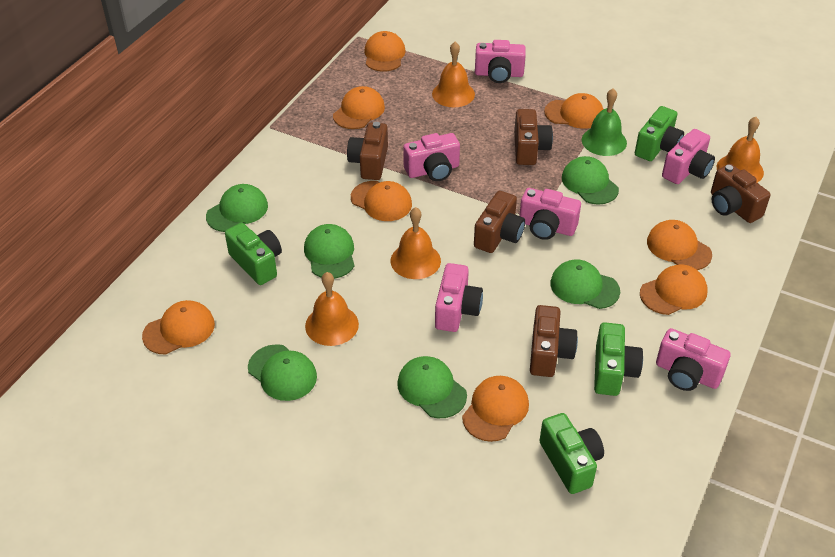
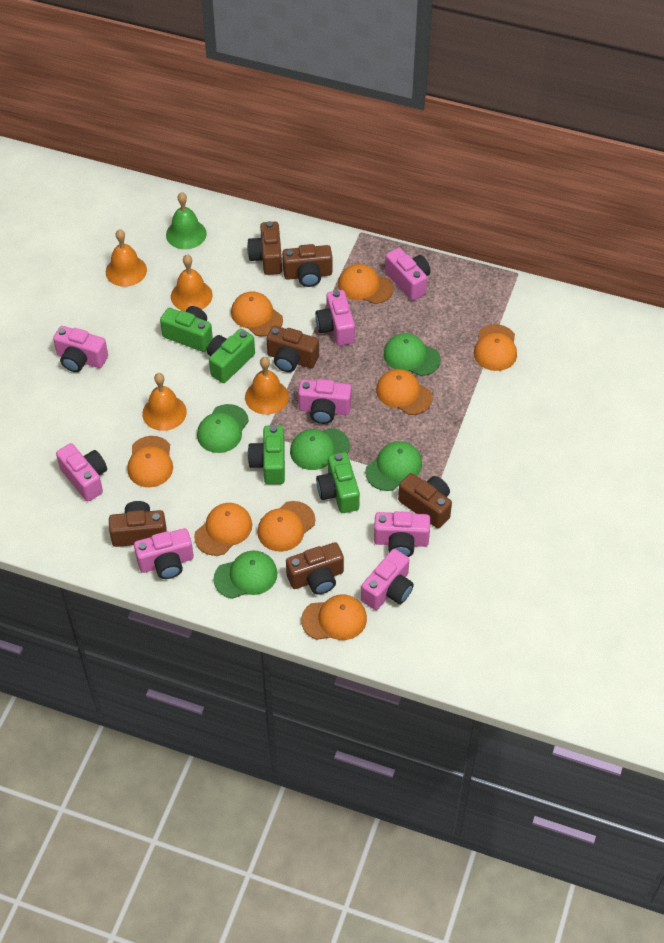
brown camera: 5 -> 6
green cap: 6 -> 5
pink camera: 6 -> 8

